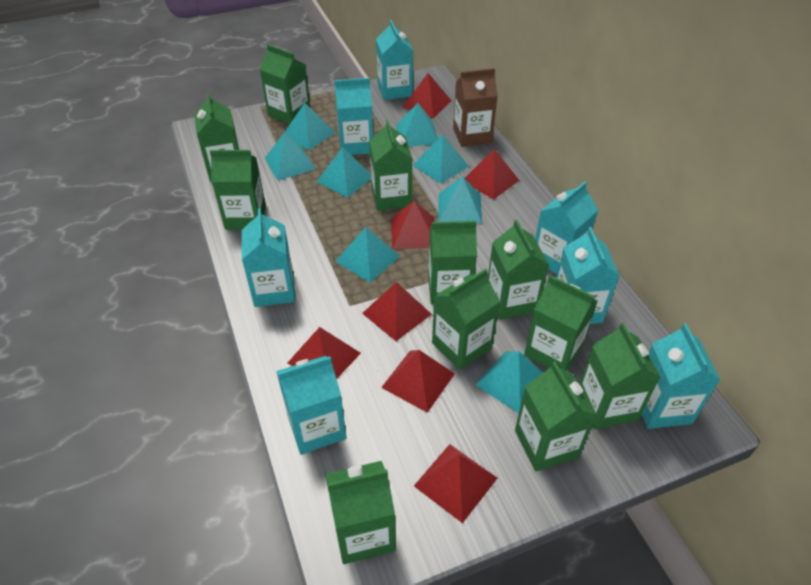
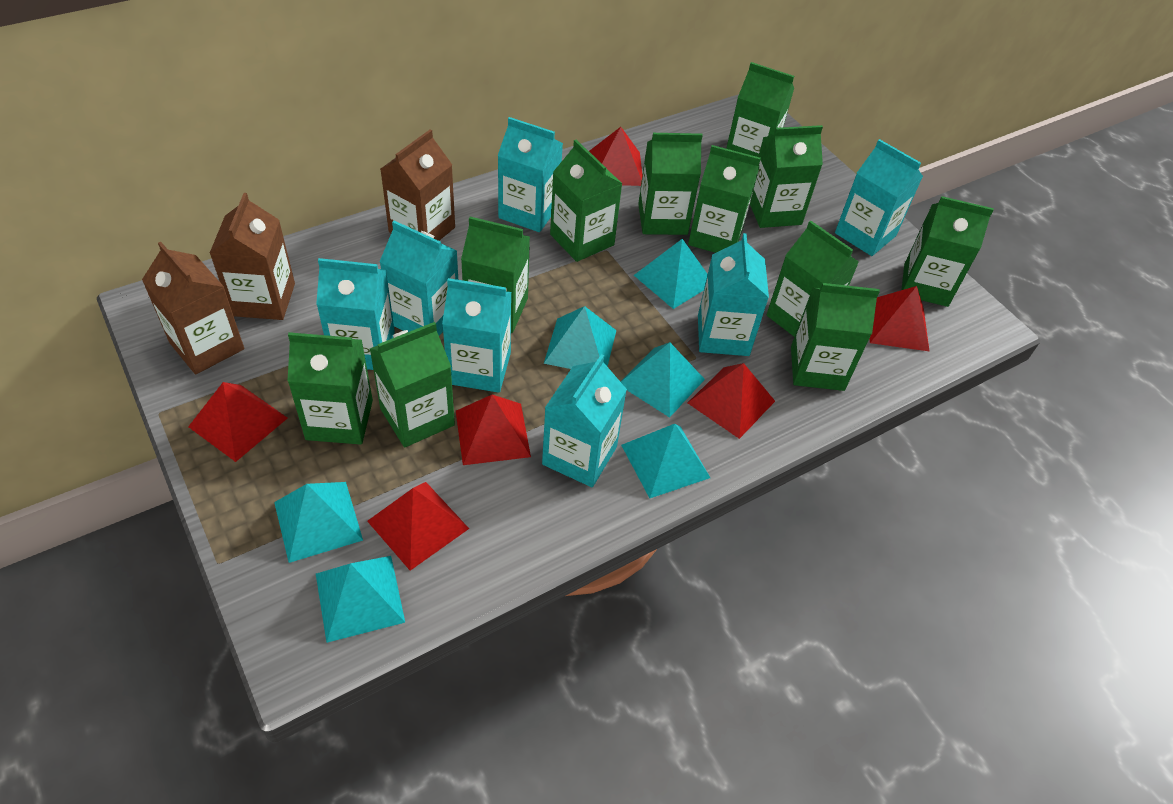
brown carton: 1 -> 3
red pyramid: 7 -> 6
turquoise pyramid: 8 -> 6

